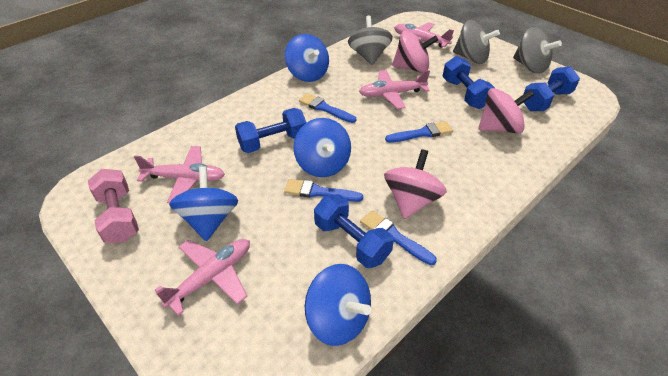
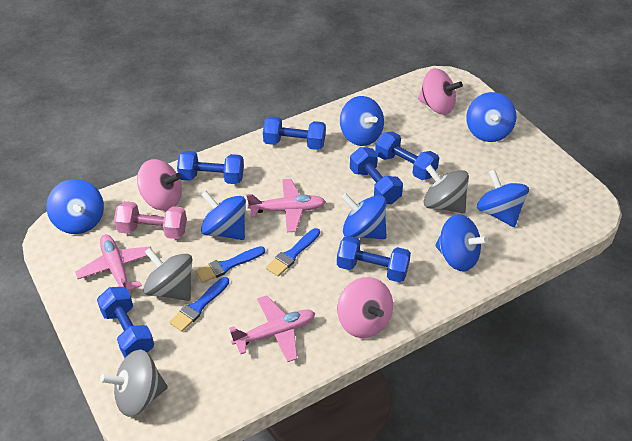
blue brush: 4 -> 3
blue dumbbell: 4 -> 6
blue spinning top: 4 -> 7
pink plane: 4 -> 3

